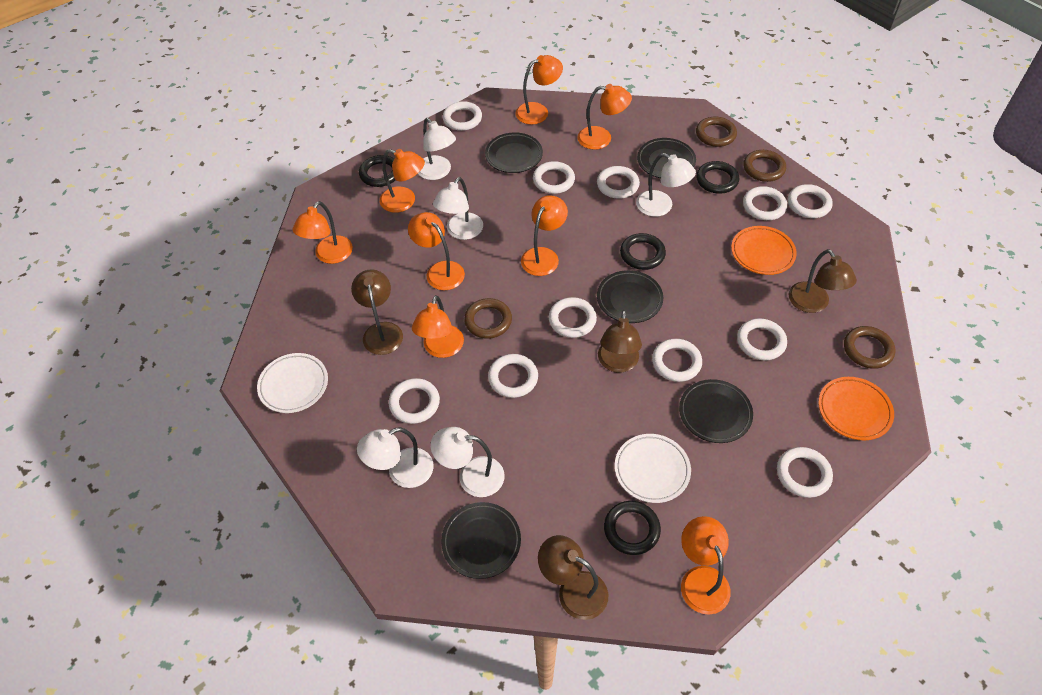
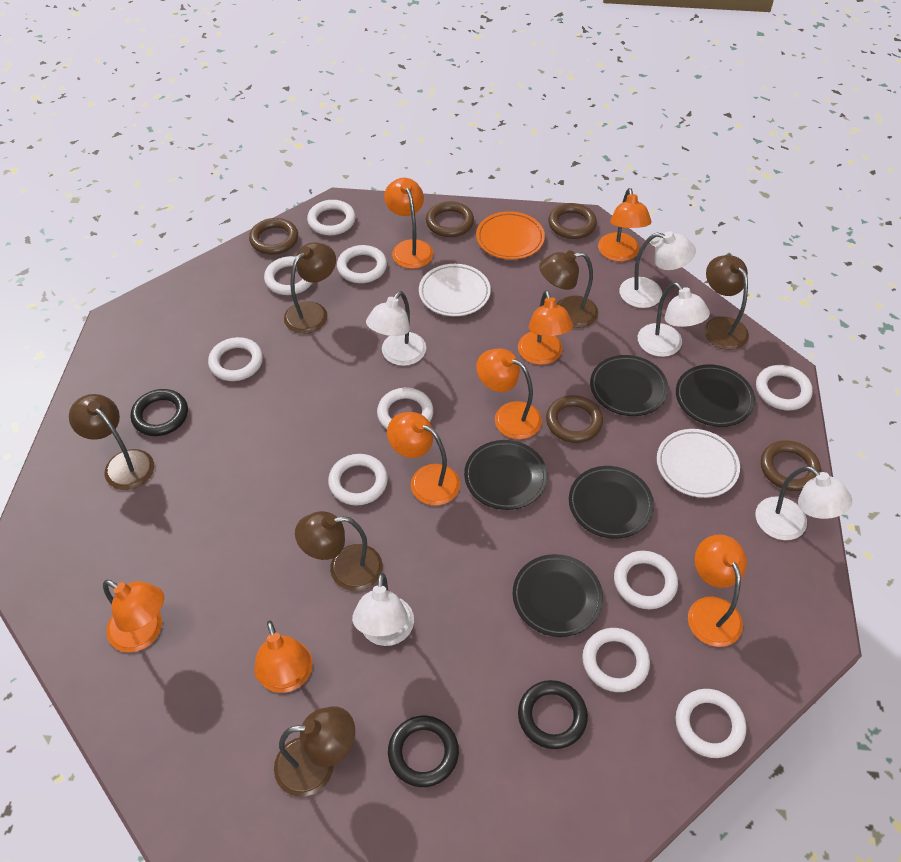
black ring: 4 -> 3
brown lamp: 4 -> 6
brown ring: 4 -> 5
orange plate: 2 -> 1
white ring: 11 -> 10

